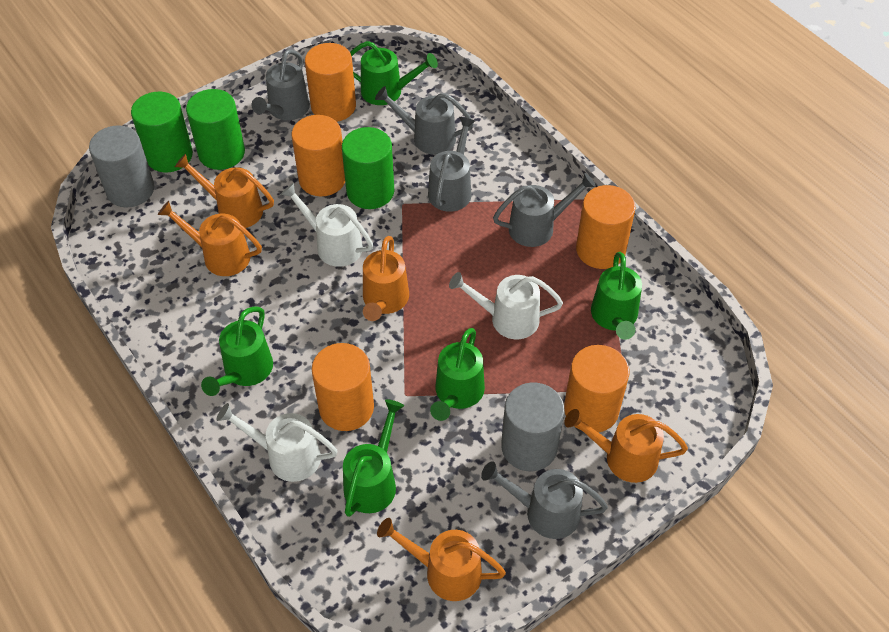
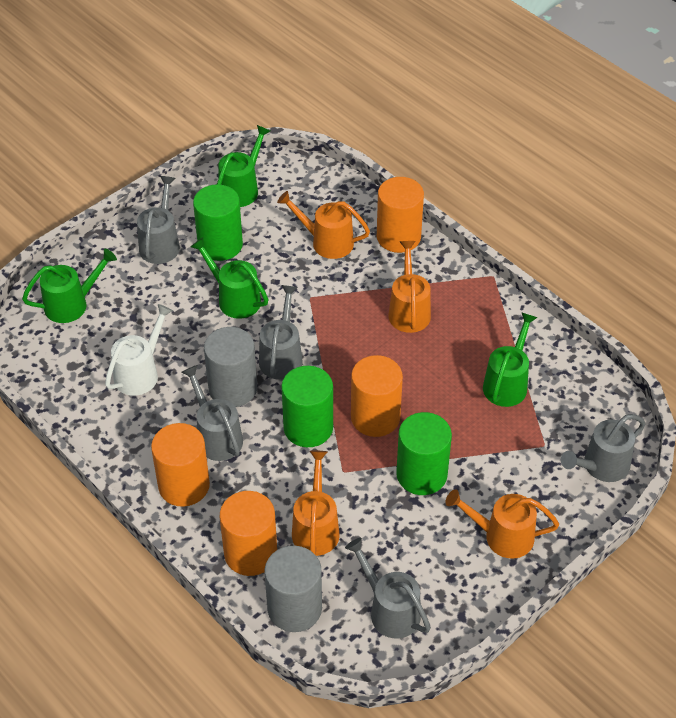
green watering can: 5 -> 4
orange cylinder: 5 -> 4
orange watering can: 5 -> 4
white watering can: 3 -> 1

